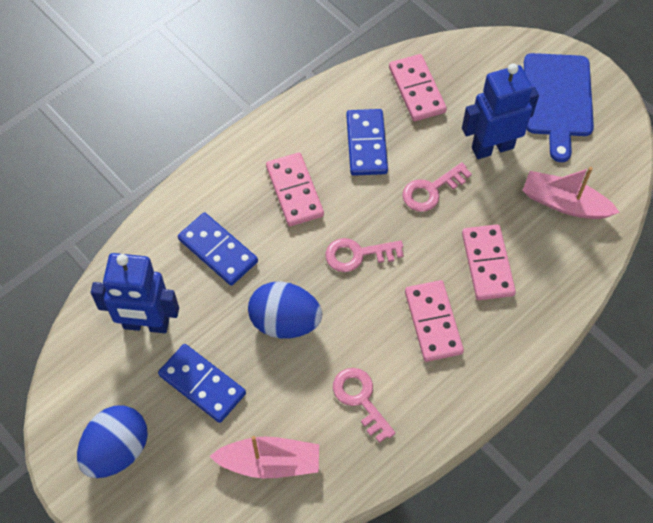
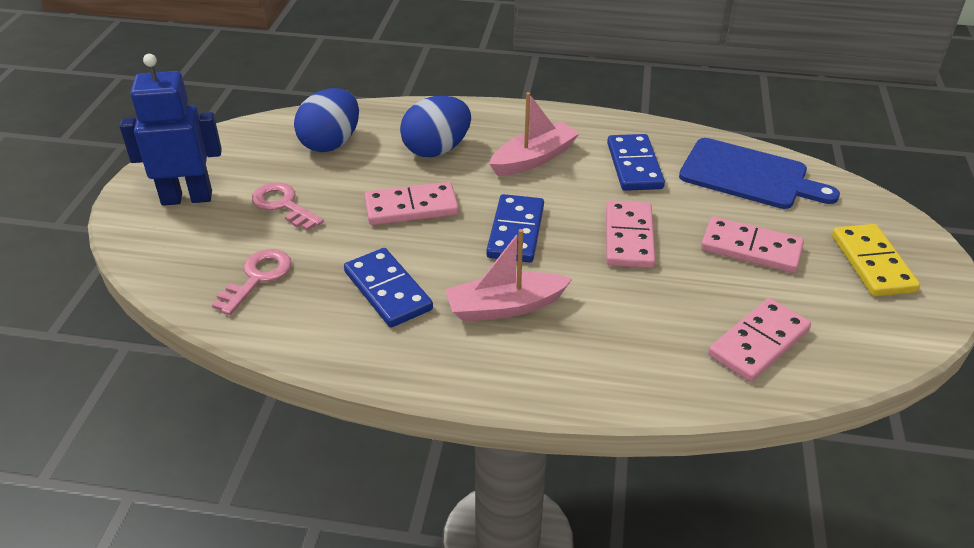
blue robot: 2 -> 1
pink key: 3 -> 2
yellow domino: 0 -> 1

